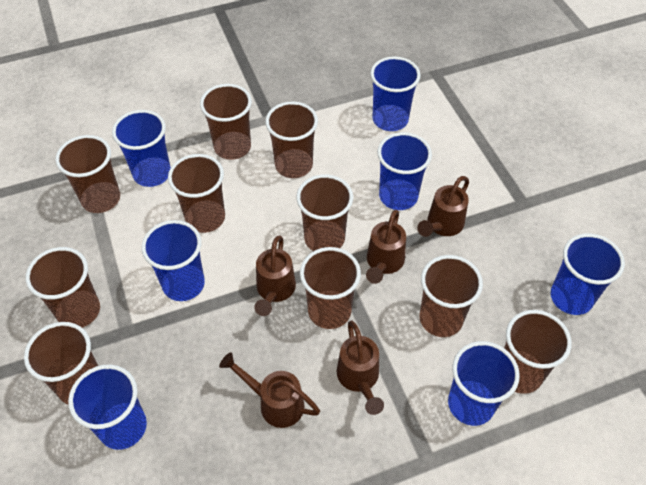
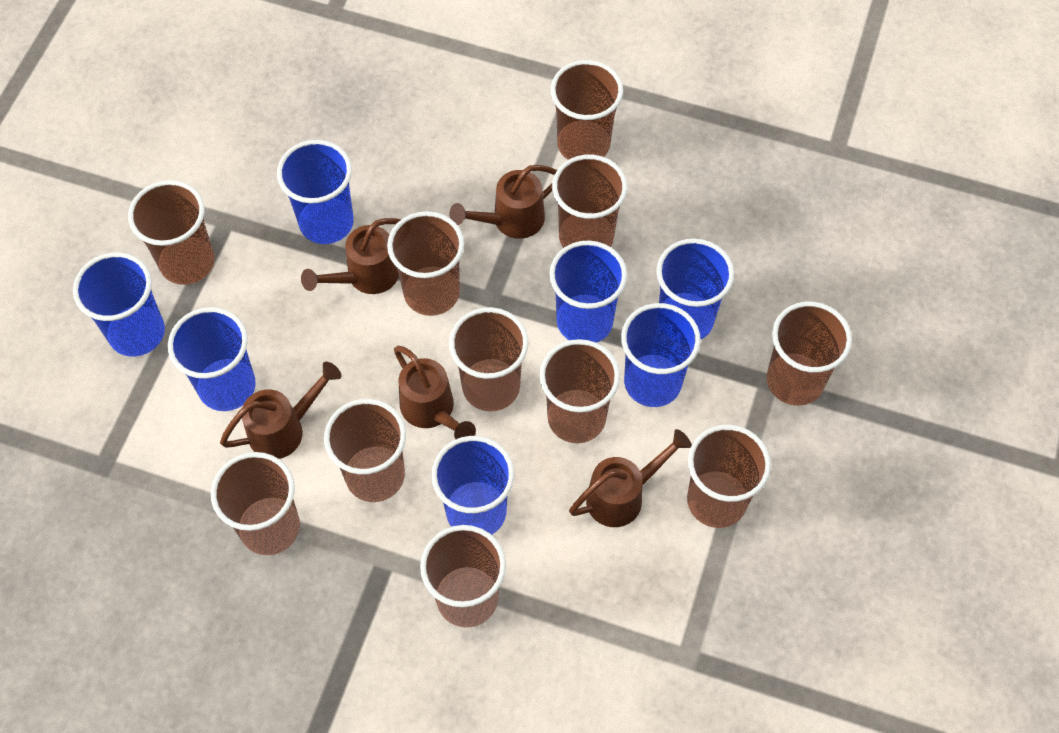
brown cup: 10 -> 11

